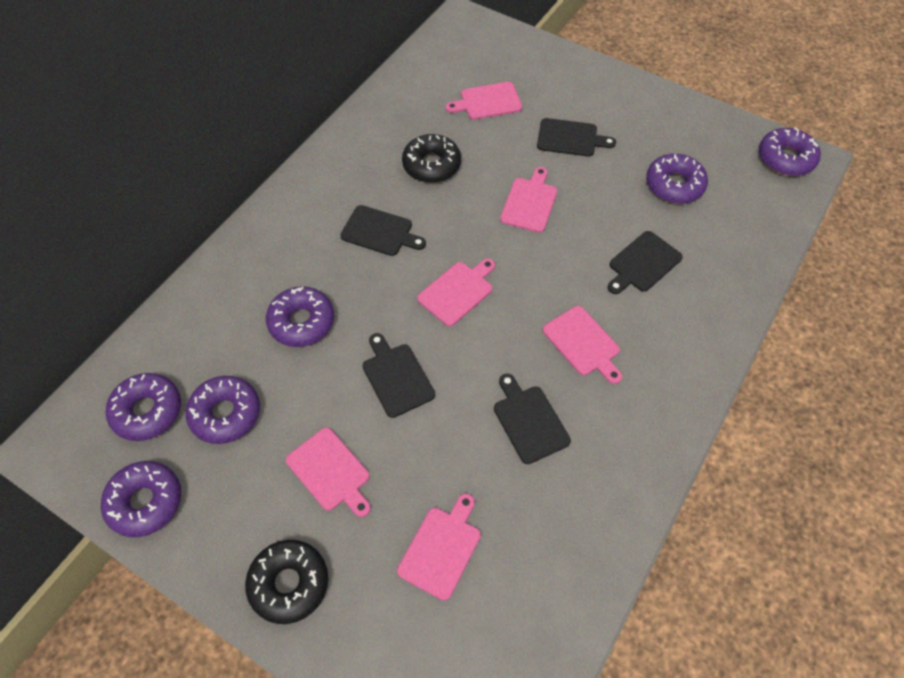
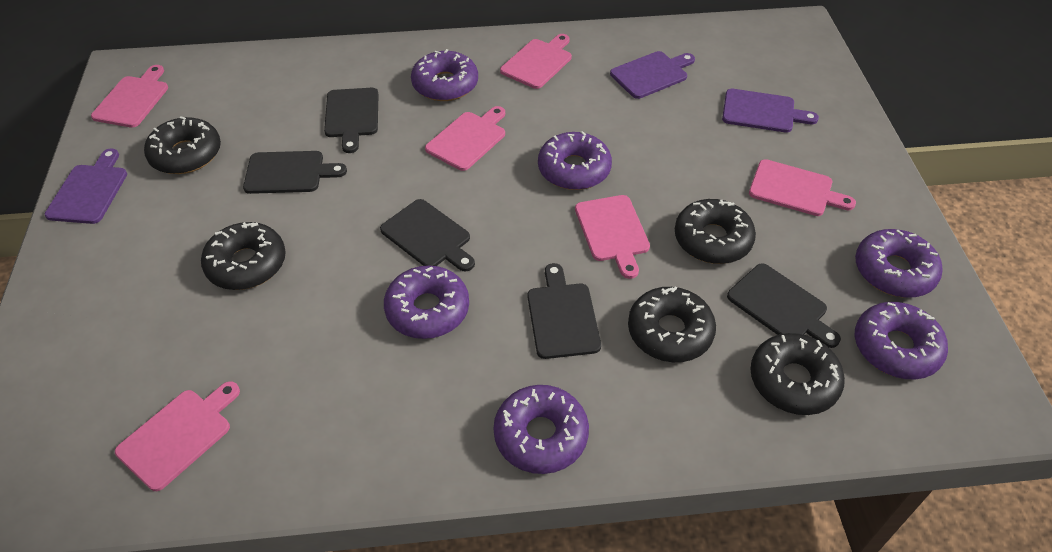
black donut: 2 -> 5
purple cutting board: 0 -> 3

